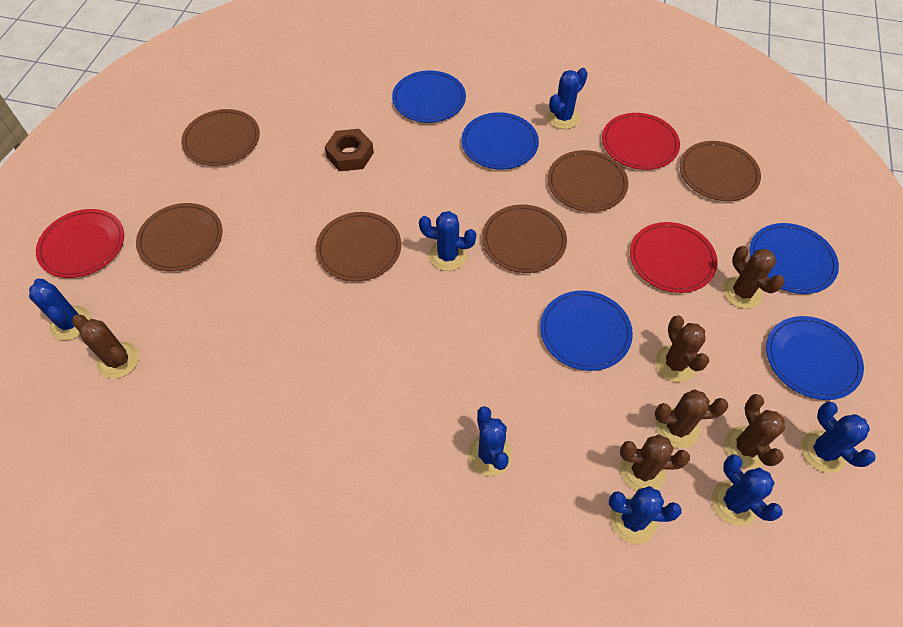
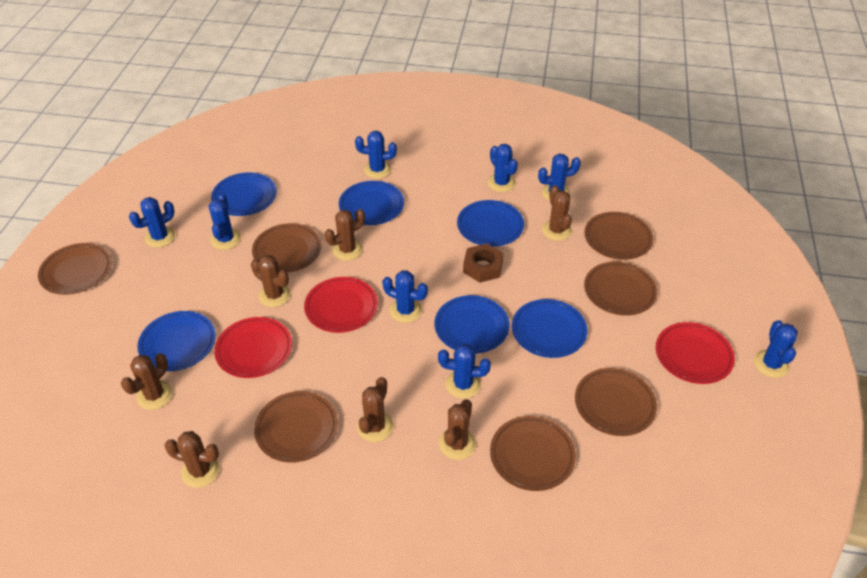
blue cactus: 7 -> 8
blue plate: 5 -> 6
brown cactus: 6 -> 7
brown plate: 6 -> 7

